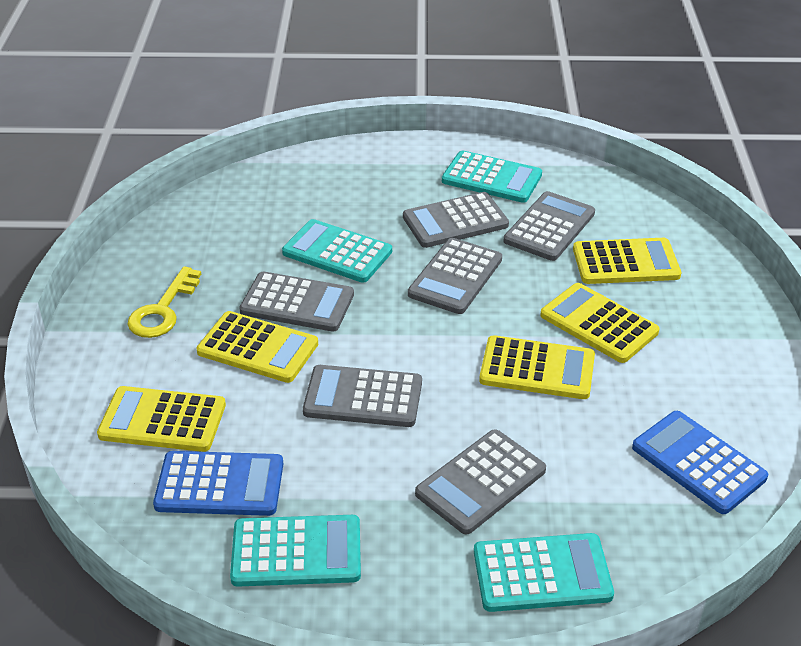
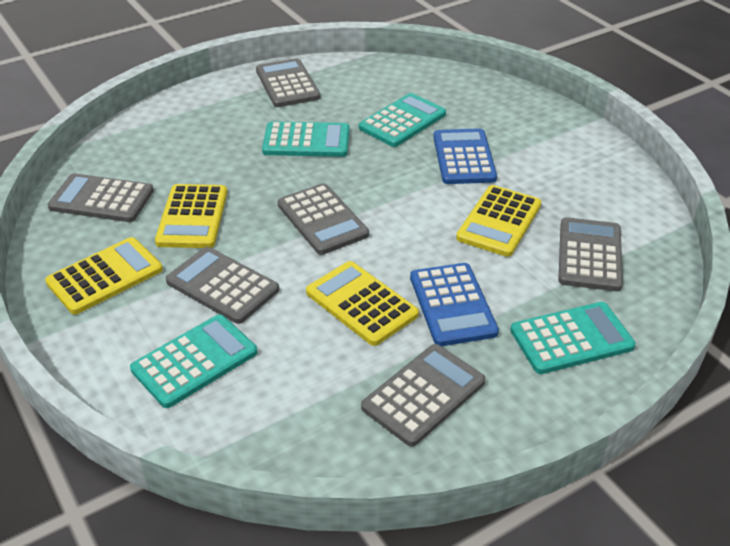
yellow calculator: 5 -> 4
yellow key: 1 -> 0

